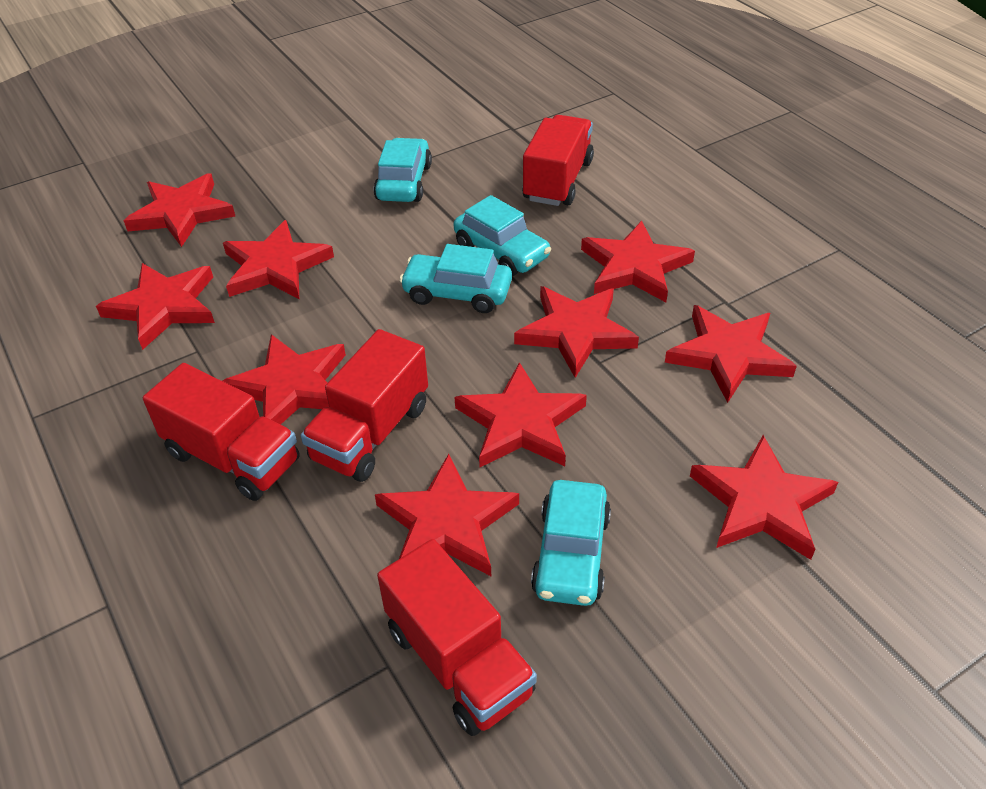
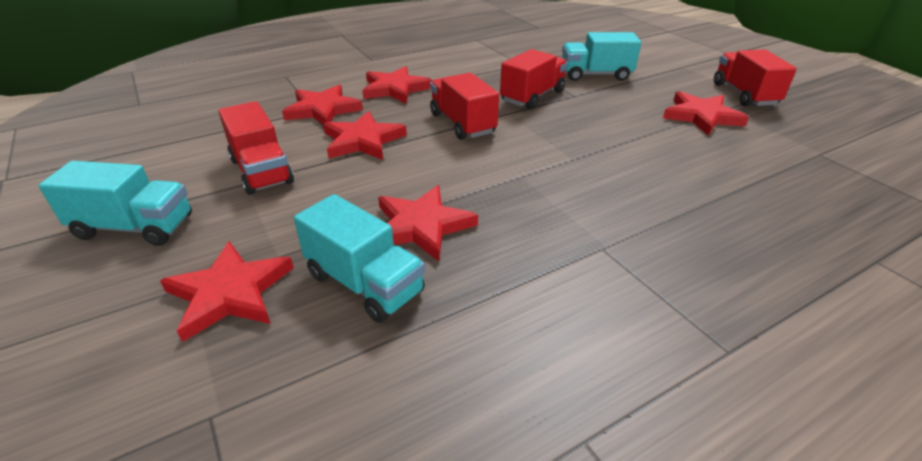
red star: 10 -> 6
turquoise car: 4 -> 0
turquoise truck: 0 -> 3

